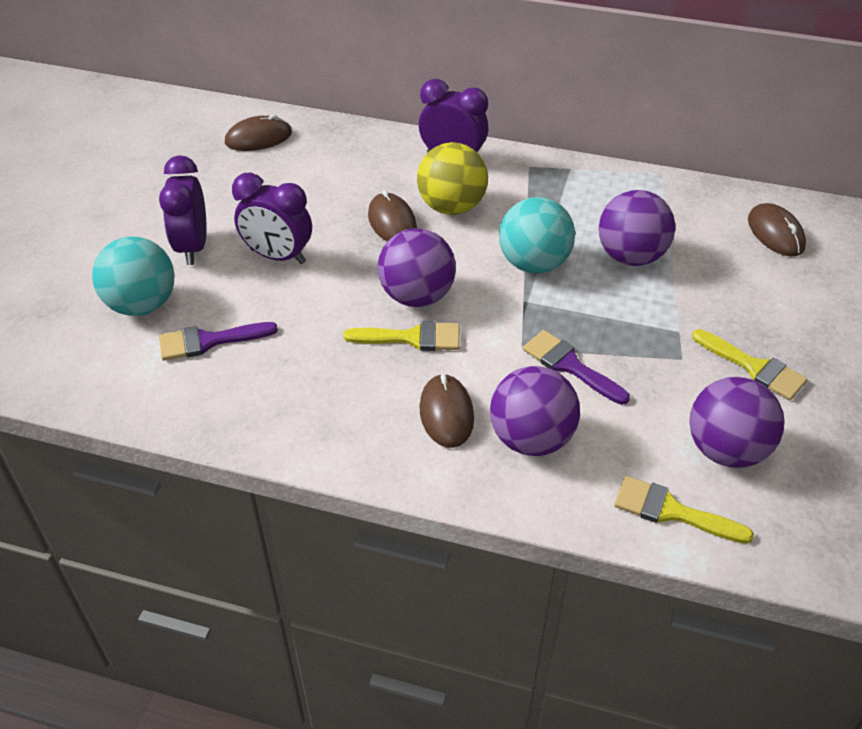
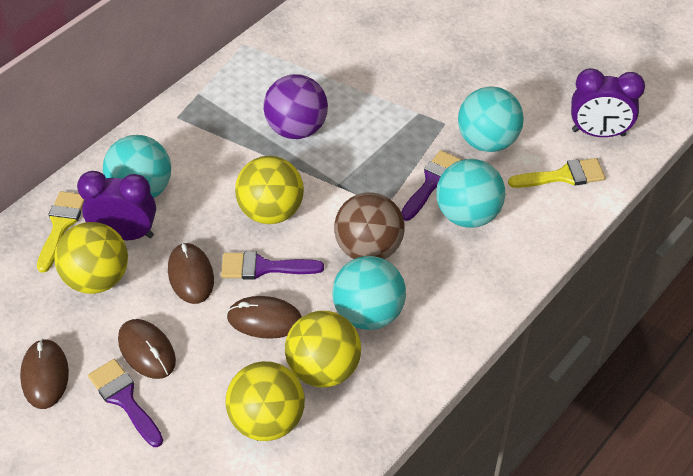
brown ball: 0 -> 1
purple ball: 4 -> 1
purple brush: 2 -> 3
purple clock: 3 -> 2
turquoise ball: 2 -> 4
yellow ball: 1 -> 4
yellow brush: 3 -> 2

